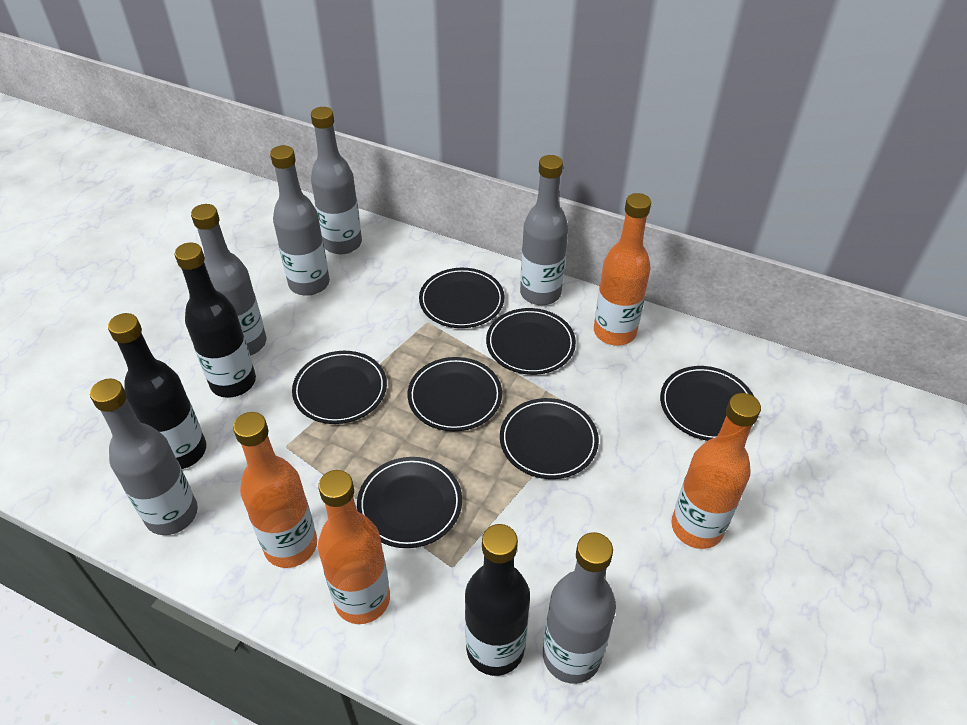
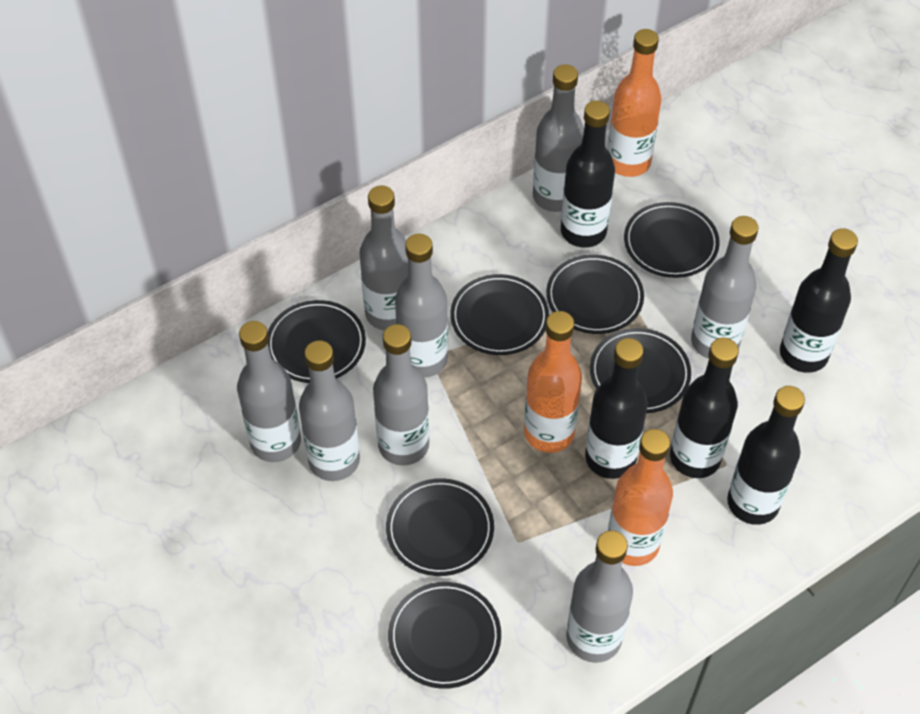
black bottle: 3 -> 5
grey bottle: 6 -> 8
orange bottle: 4 -> 3

